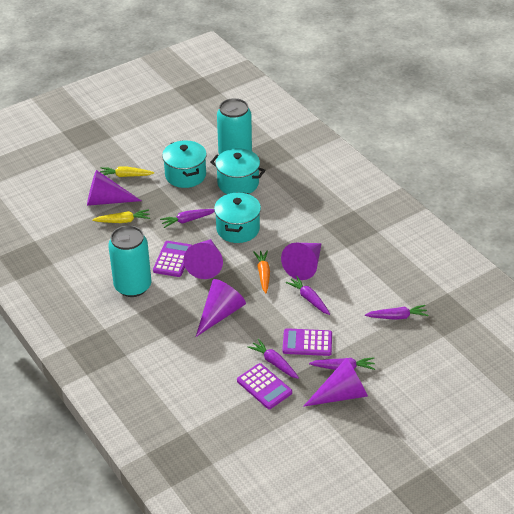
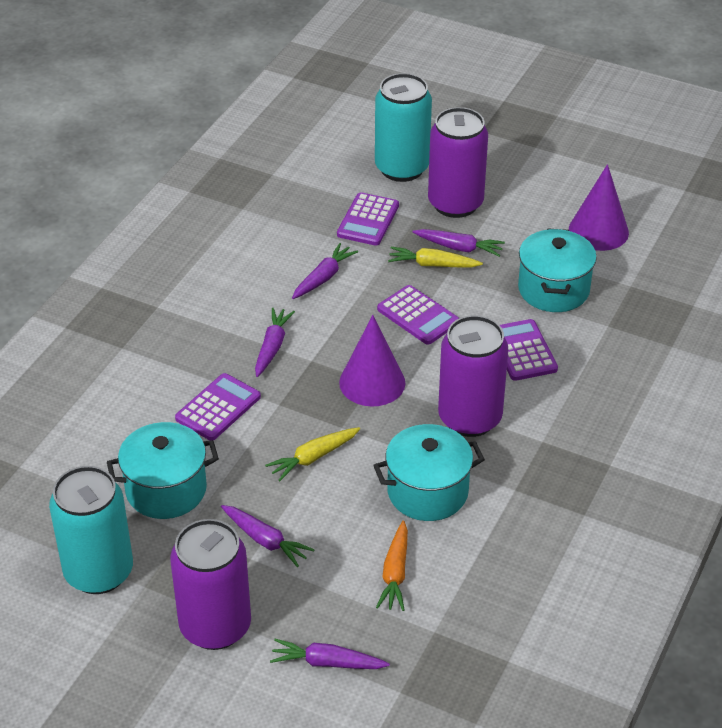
purple calculator: 3 -> 4
purple can: 0 -> 3
purple cone: 5 -> 2

